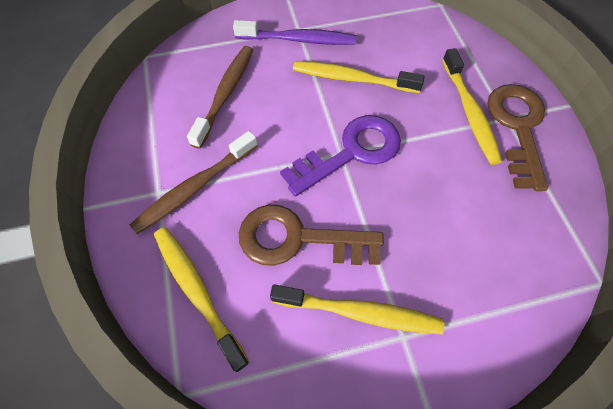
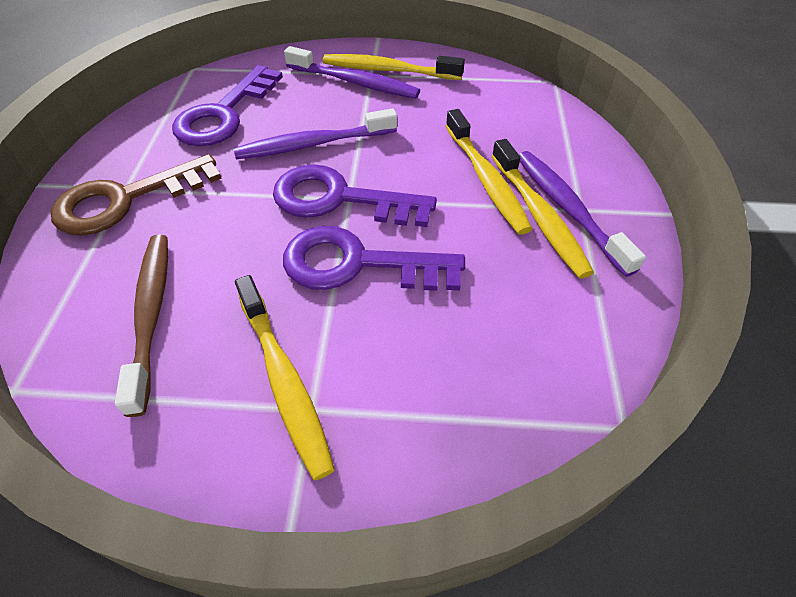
brown key: 2 -> 1
brown toothbrush: 2 -> 1
purple key: 1 -> 3
purple toothbrush: 1 -> 3

